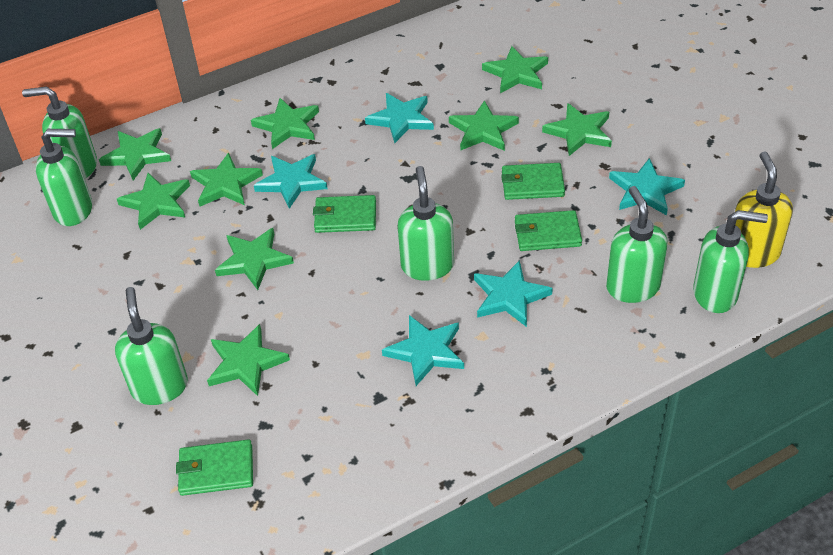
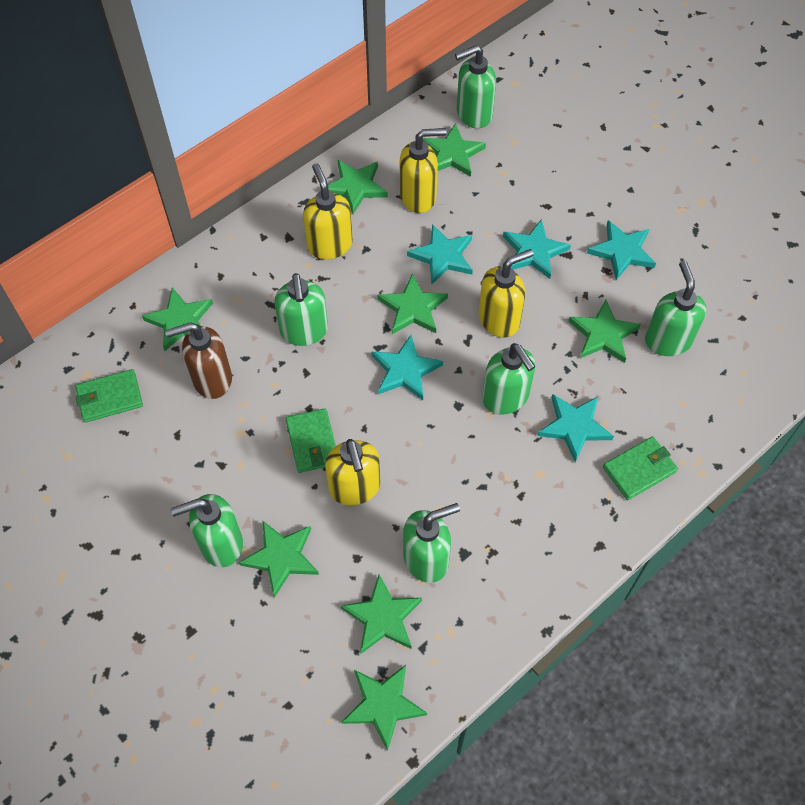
brown soap dispenser: 0 -> 1
green star: 9 -> 8
green wallet: 4 -> 3
yellow soap dispenser: 1 -> 4

